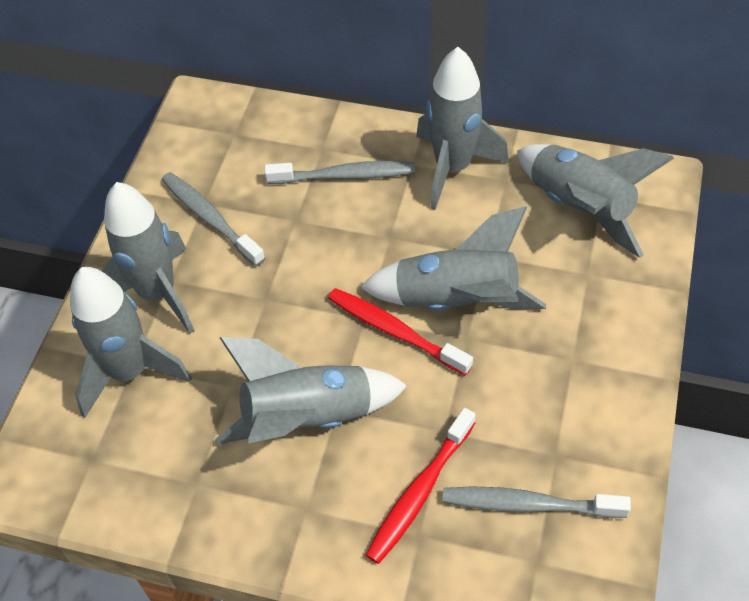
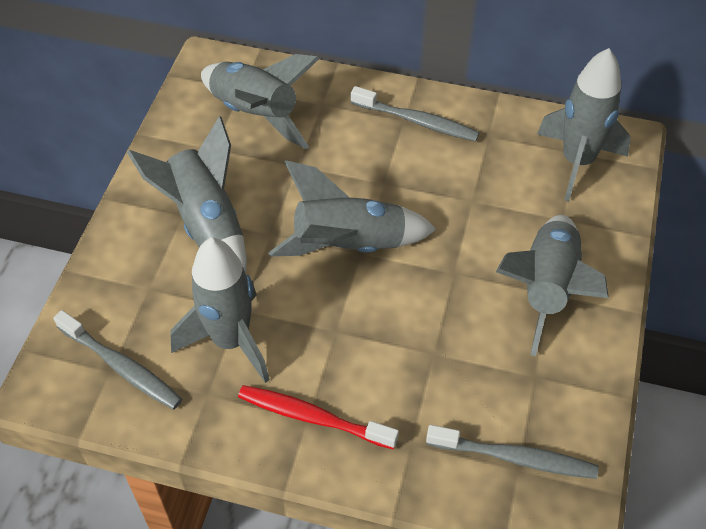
red toothbrush: 2 -> 1

